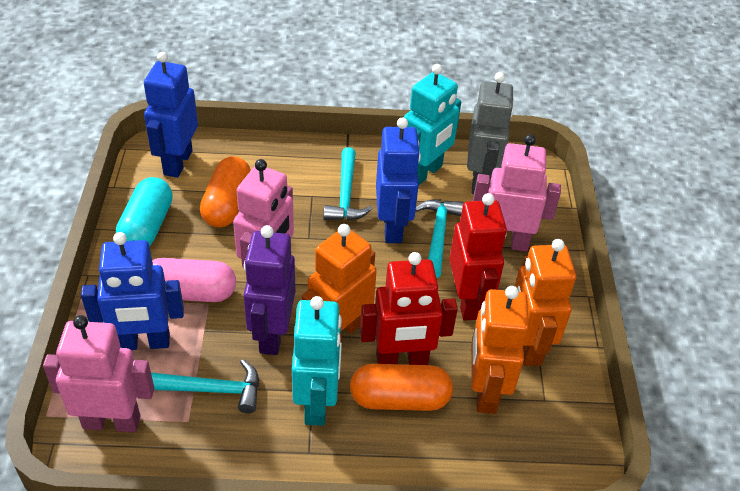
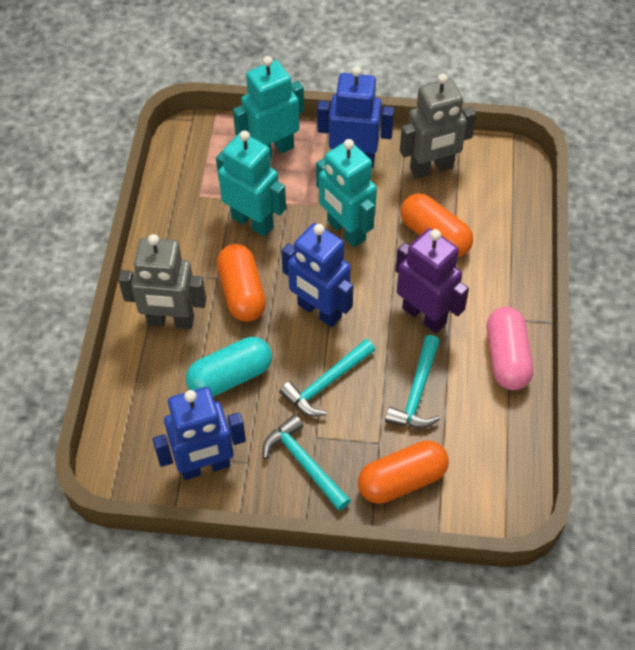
grey robot: 1 -> 2
orange capsule: 2 -> 3
orange robot: 3 -> 0
pink robot: 3 -> 0
red robot: 2 -> 0
turquoise robot: 2 -> 3

